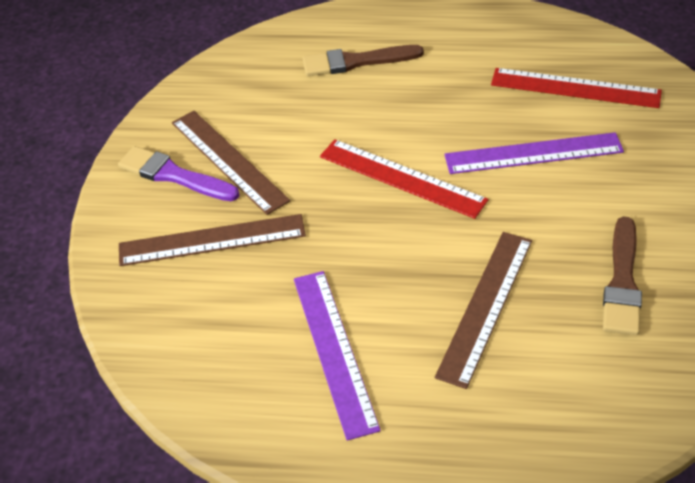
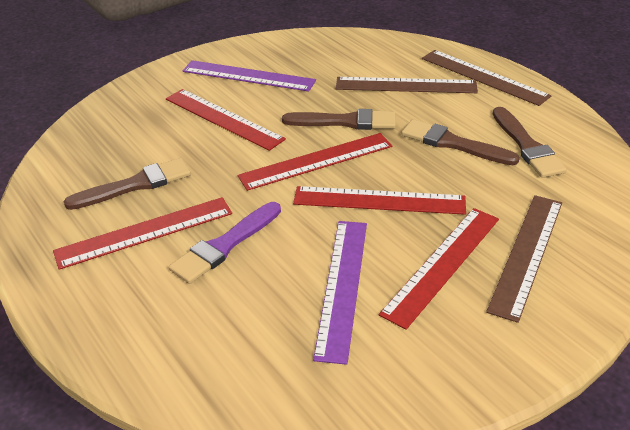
brown brush: 2 -> 4
red ruler: 2 -> 5

